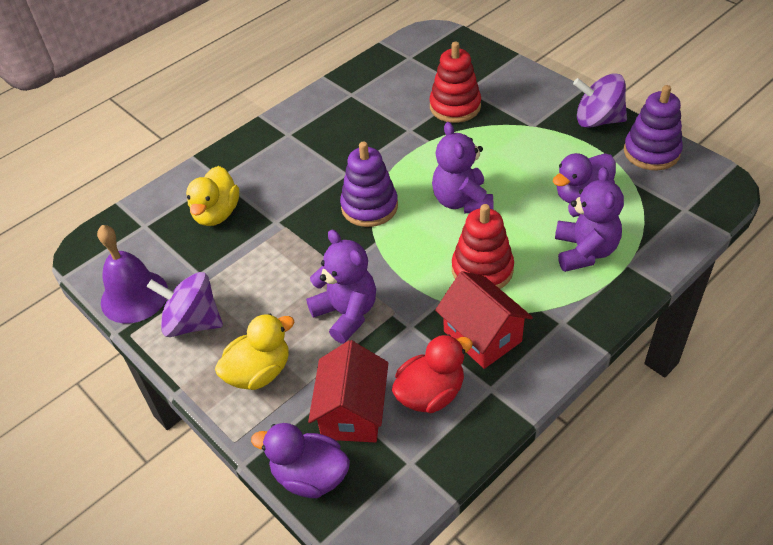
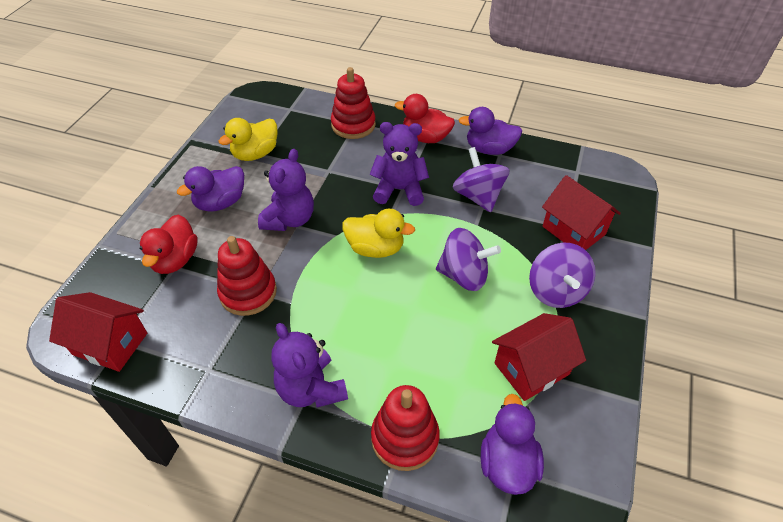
purple bell: 1 -> 0
purple duck: 2 -> 3
purple spinning top: 2 -> 3
purple stacking toy: 2 -> 0
red duck: 1 -> 2
red house: 2 -> 3
red stacking toy: 2 -> 3

